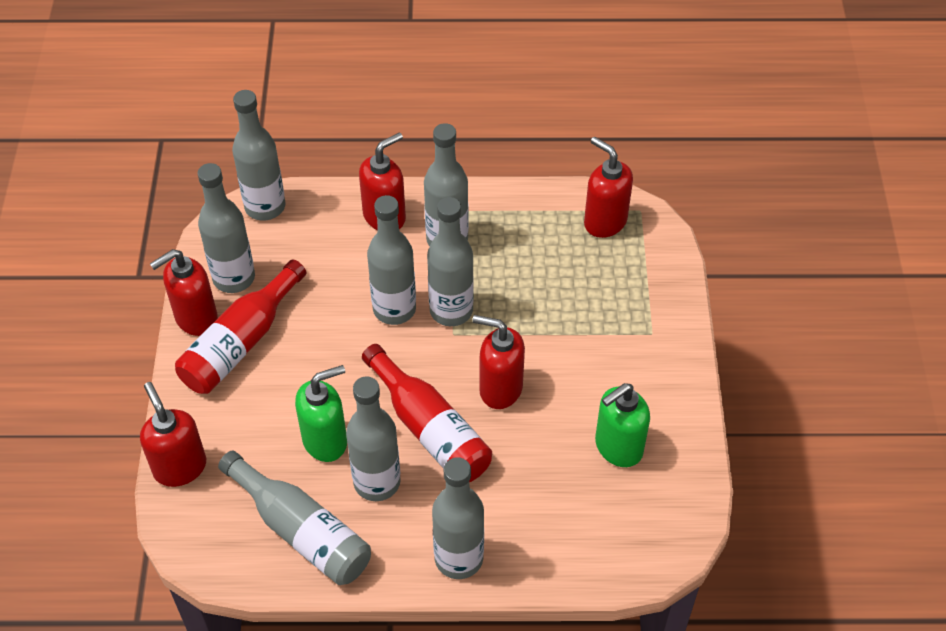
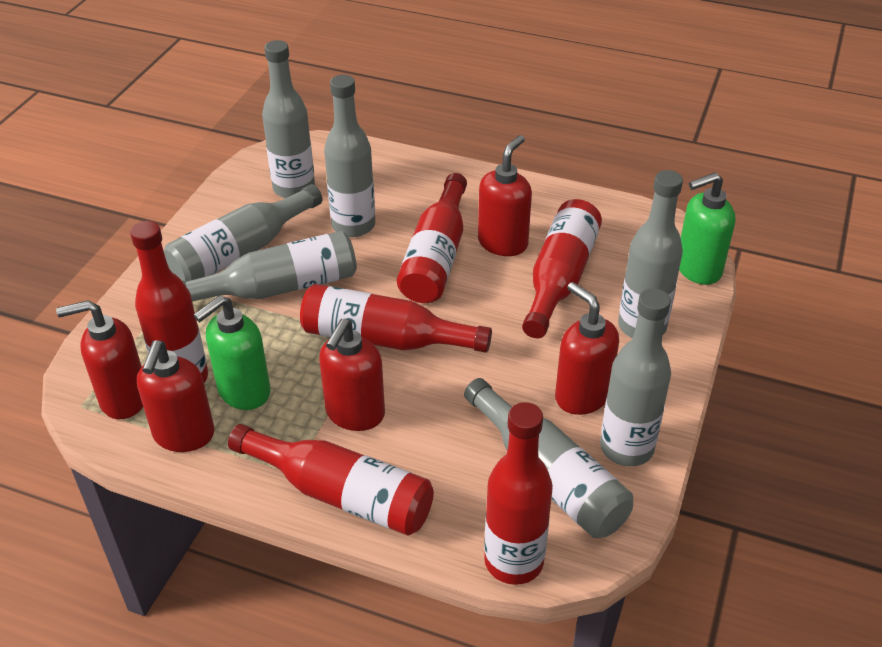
grey bottle: 8 -> 7
red bottle: 2 -> 6

